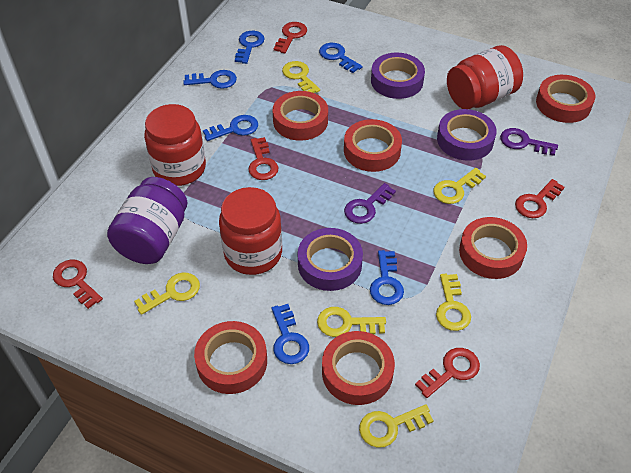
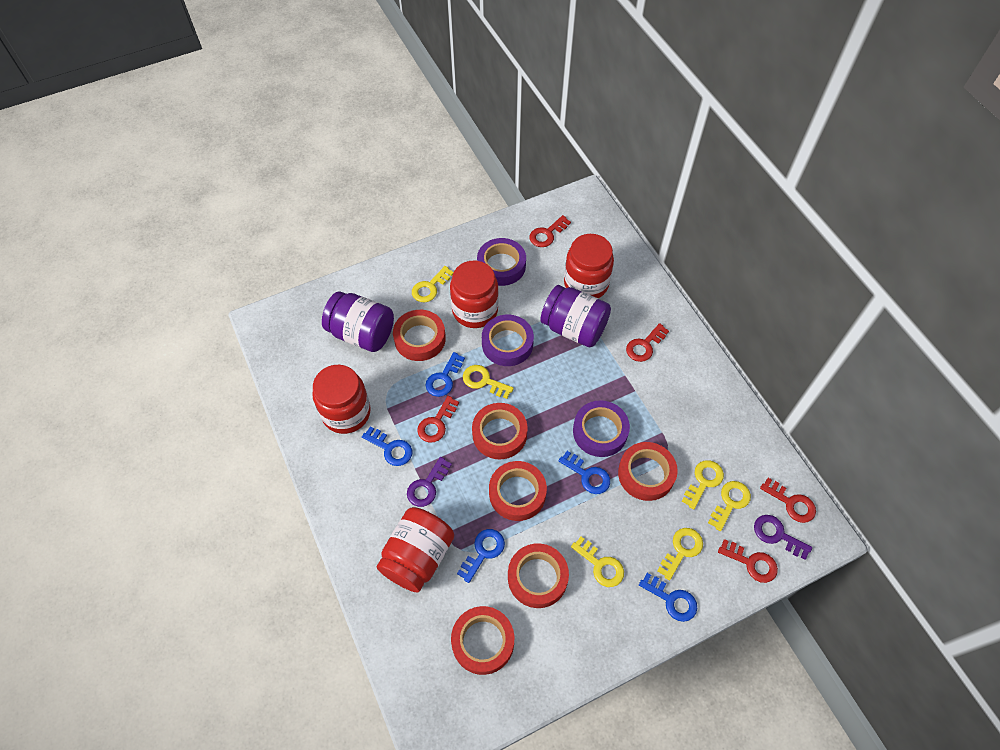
blue key: 6 -> 5
purple jar: 1 -> 2
red jar: 3 -> 4

